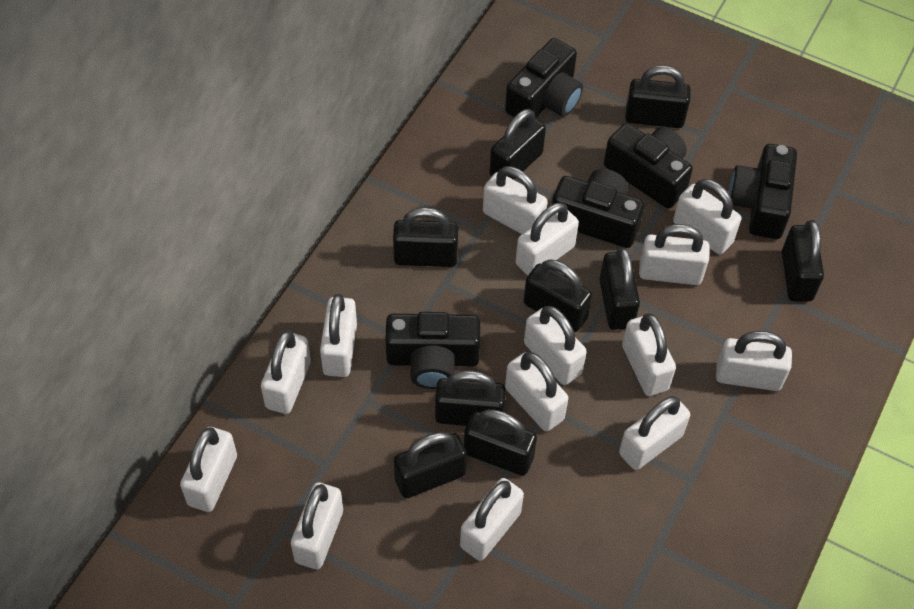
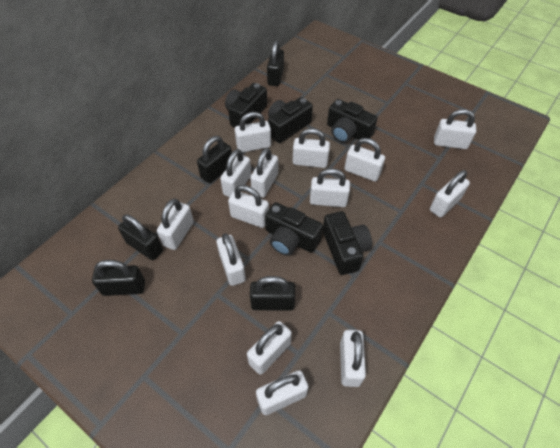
black padlock: 9 -> 5

